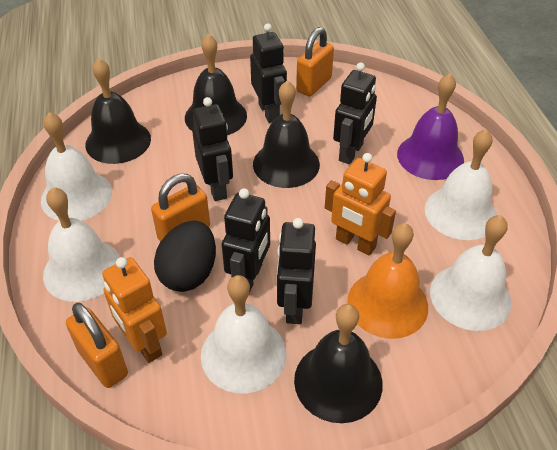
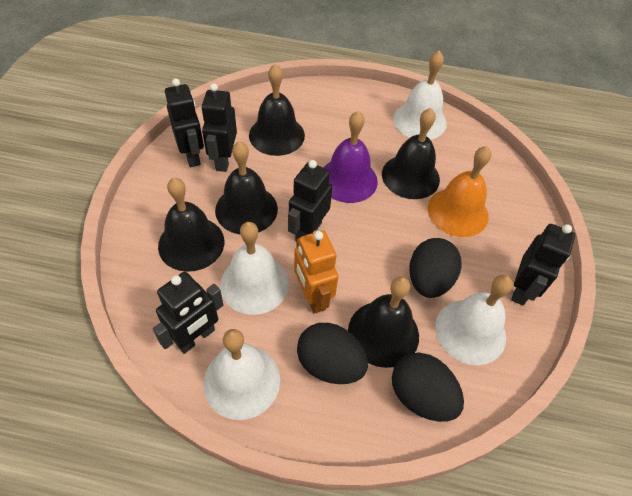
black bell: 4 -> 5
black egg: 1 -> 3
orange padlock: 3 -> 0
orange robot: 2 -> 1
white bell: 5 -> 4

